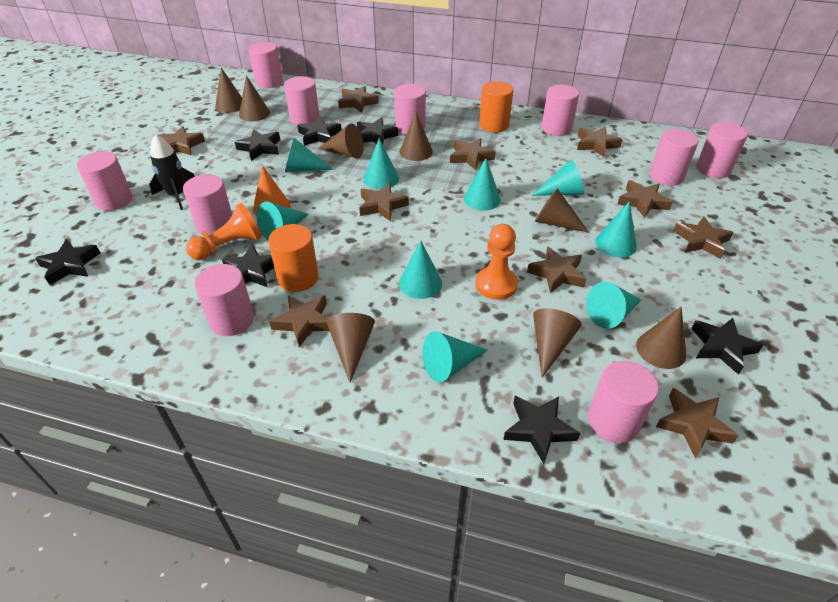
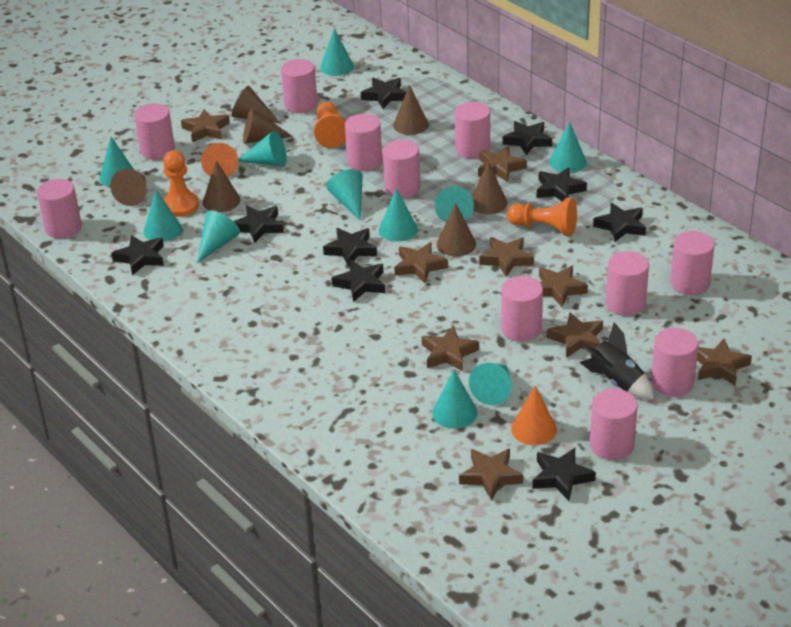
black star: 7 -> 9
brown cone: 8 -> 7
brown star: 10 -> 9
orange cone: 1 -> 2
orange cylinder: 2 -> 0
orange pawn: 2 -> 3
pink cylinder: 10 -> 11
turquoise cone: 9 -> 11

